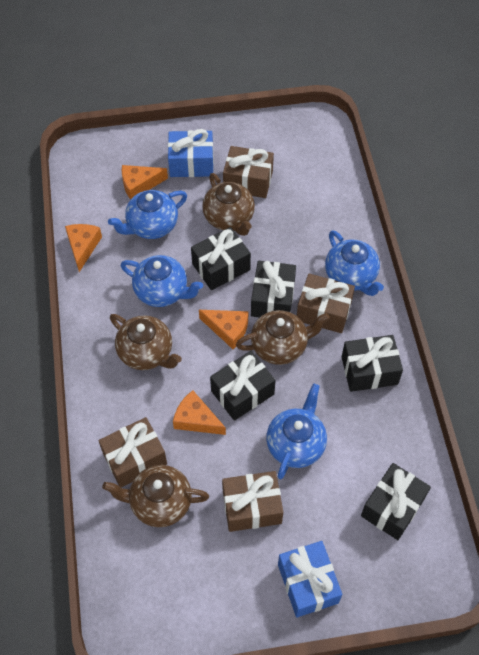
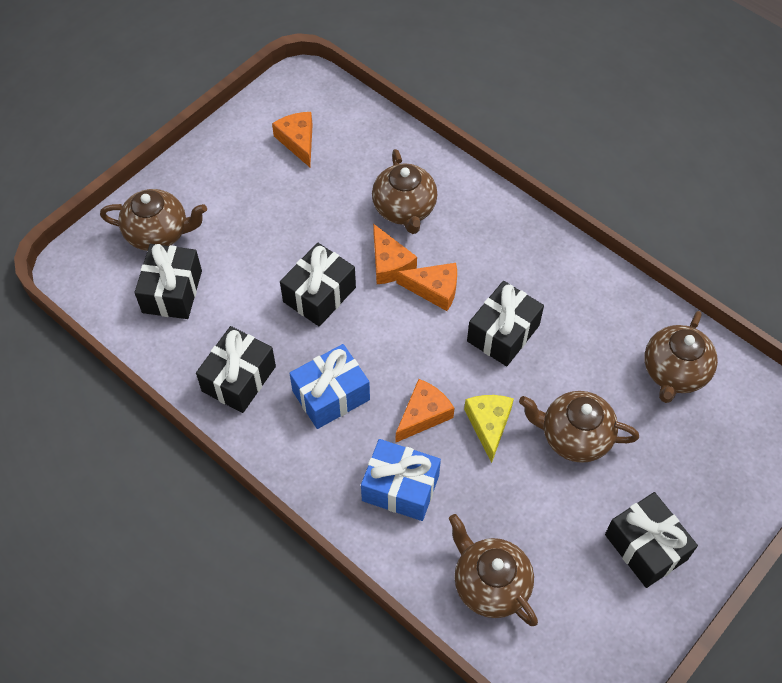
blue teapot: 4 -> 0
brown gift: 4 -> 0
brown teapot: 4 -> 5
yellow cheese: 0 -> 1

